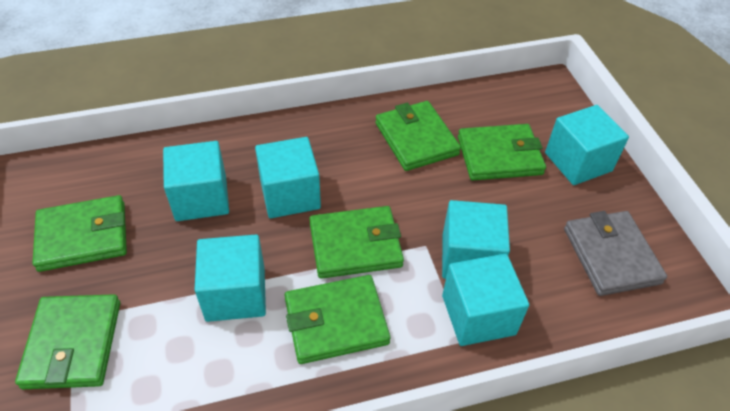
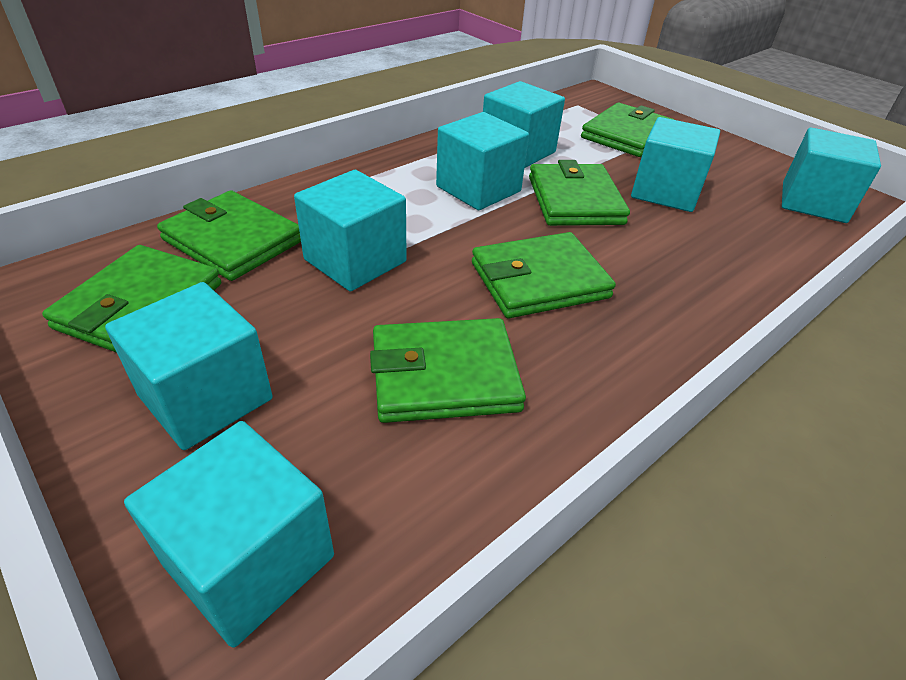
grey wallet: 1 -> 0
turquoise cube: 6 -> 7

